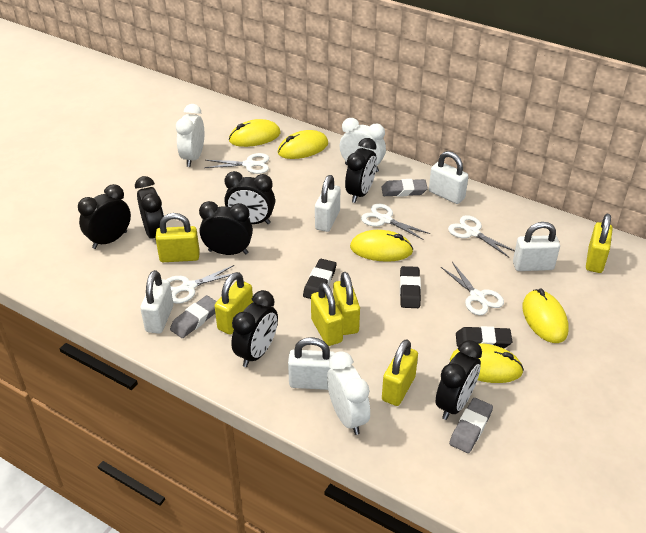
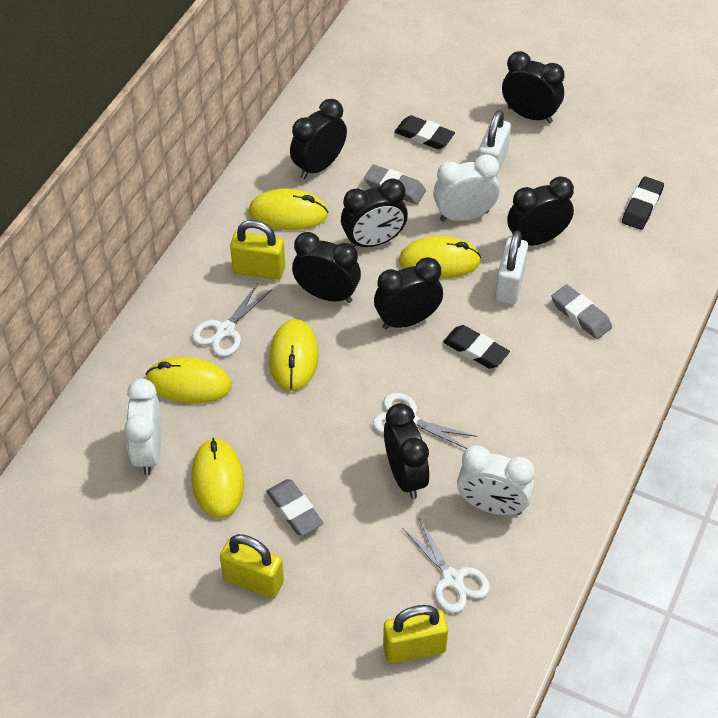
white padlock: 5 -> 2
white scissors: 5 -> 3
yellow padlock: 6 -> 3

